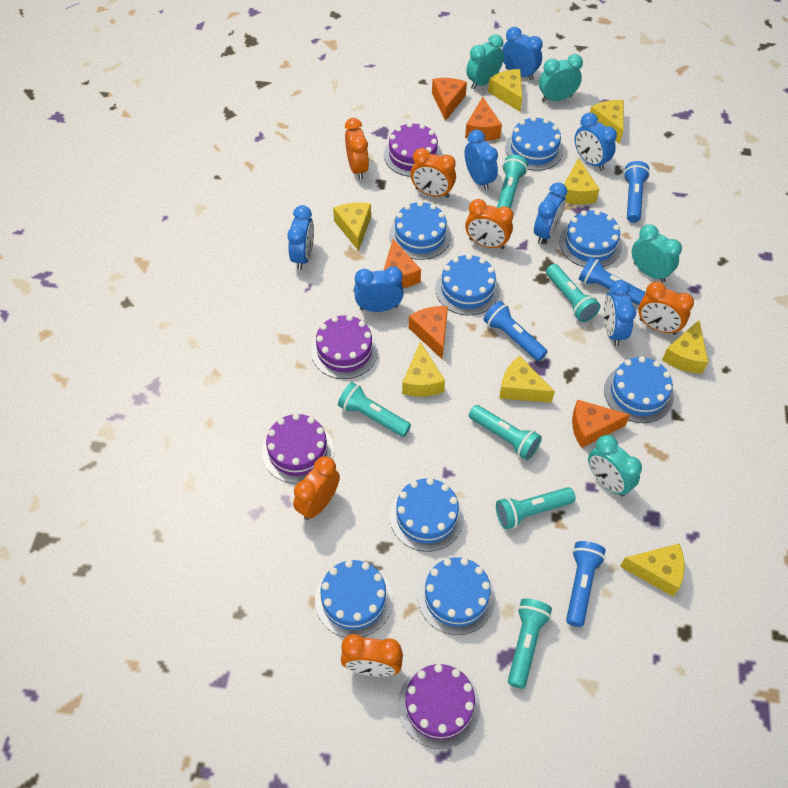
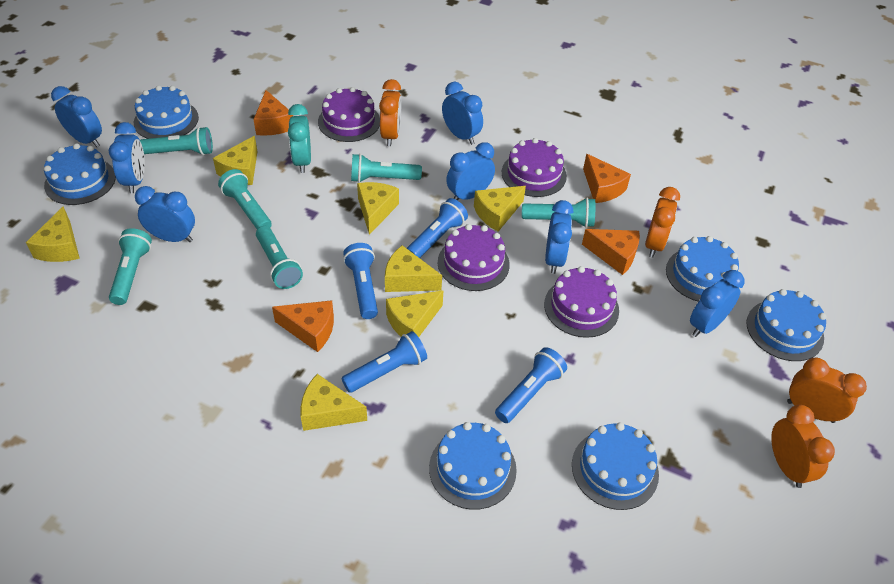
blue cake: 8 -> 6
orange cheese: 5 -> 4
orange clock: 6 -> 4
turquoise clock: 4 -> 1
yellow cheese: 8 -> 7

